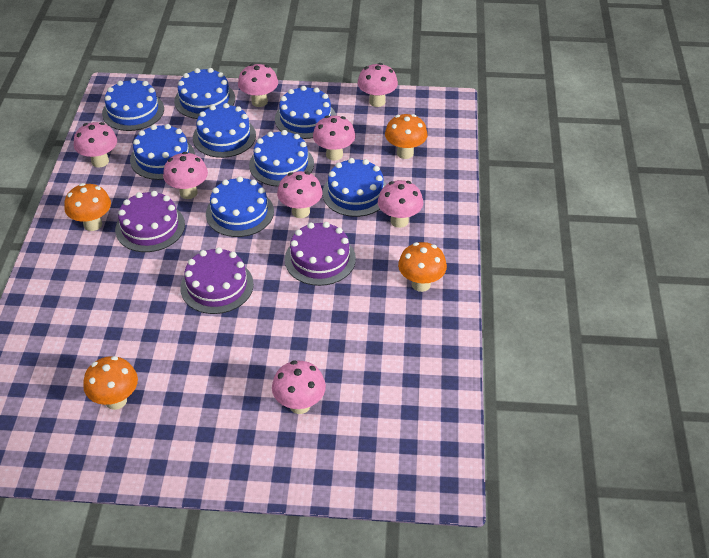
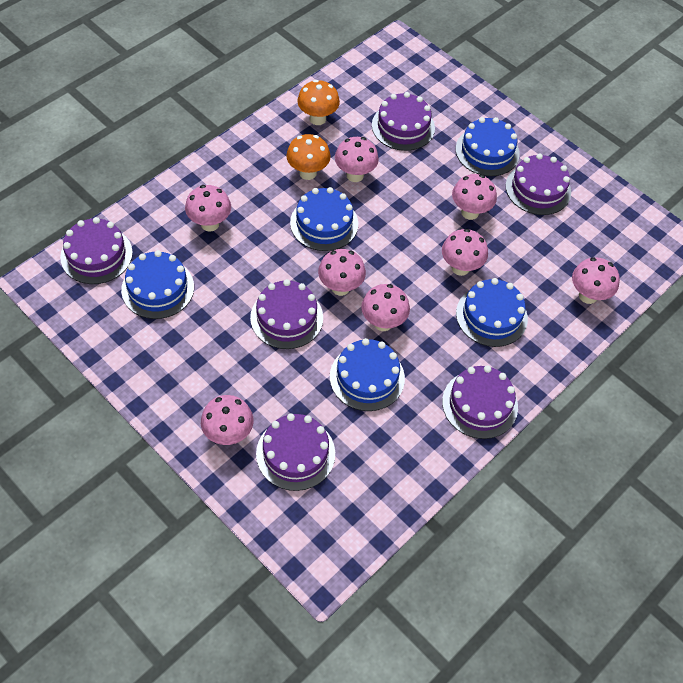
blue cake: 8 -> 5
orange mushroom: 4 -> 2
purple cake: 3 -> 6

